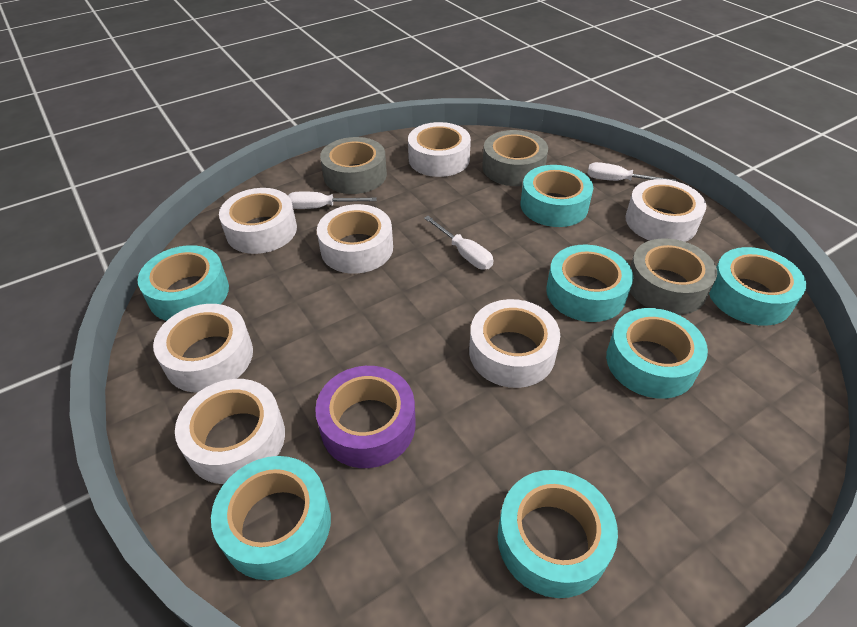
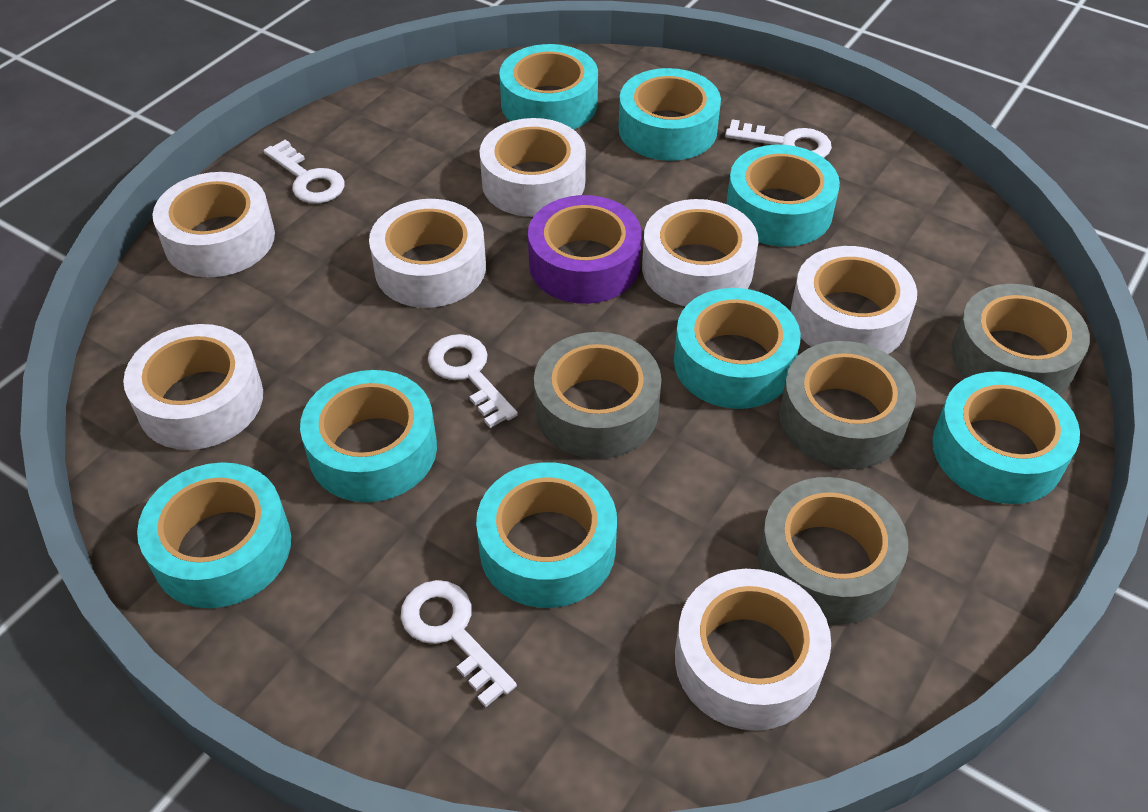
grey tape: 3 -> 4
turquoise tape: 7 -> 8
white key: 0 -> 4
white screwdriver: 3 -> 0

